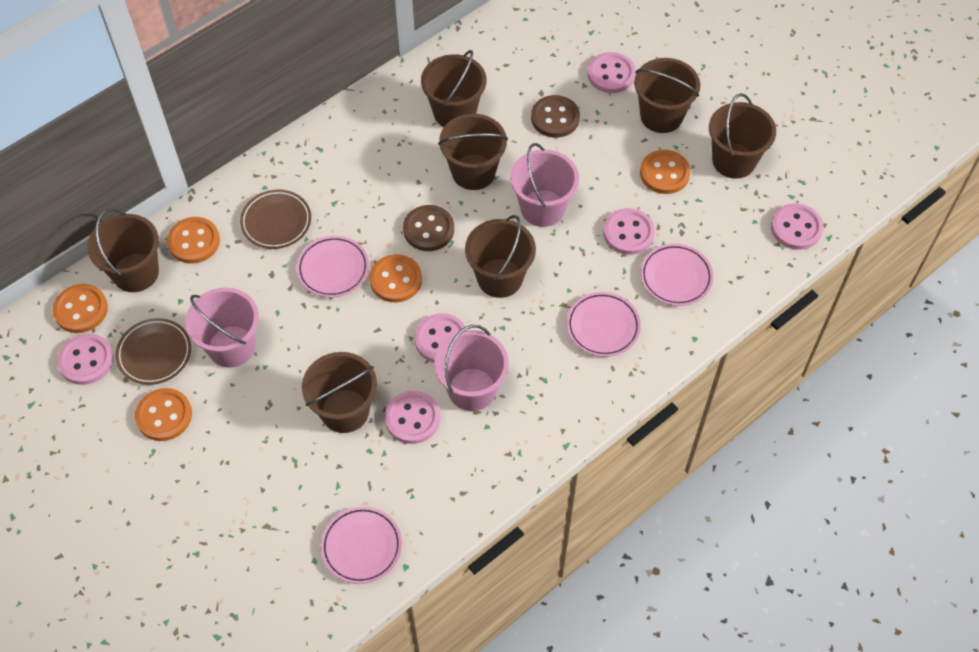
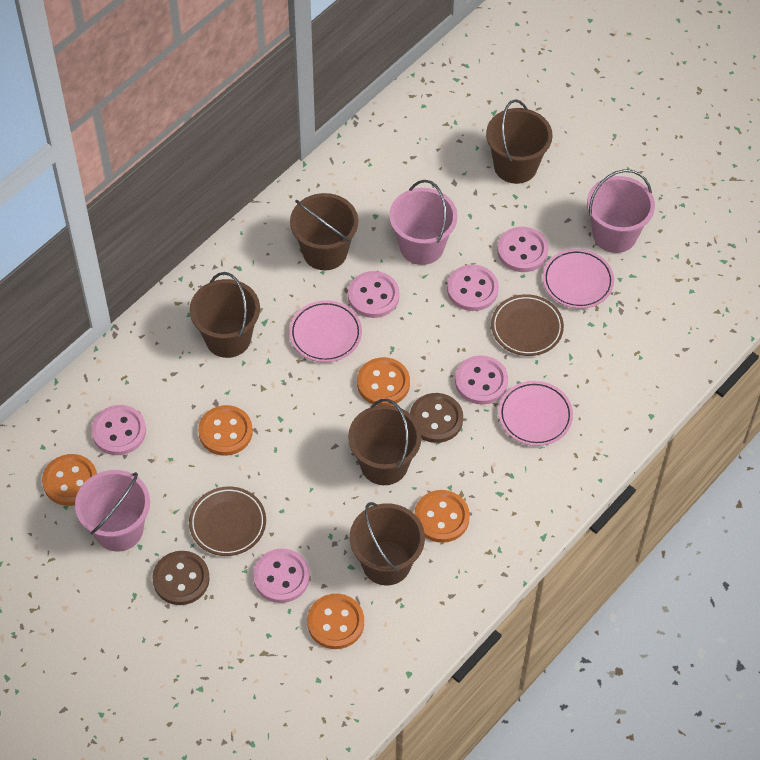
brown bucket: 7 -> 5
pink plate: 4 -> 3

